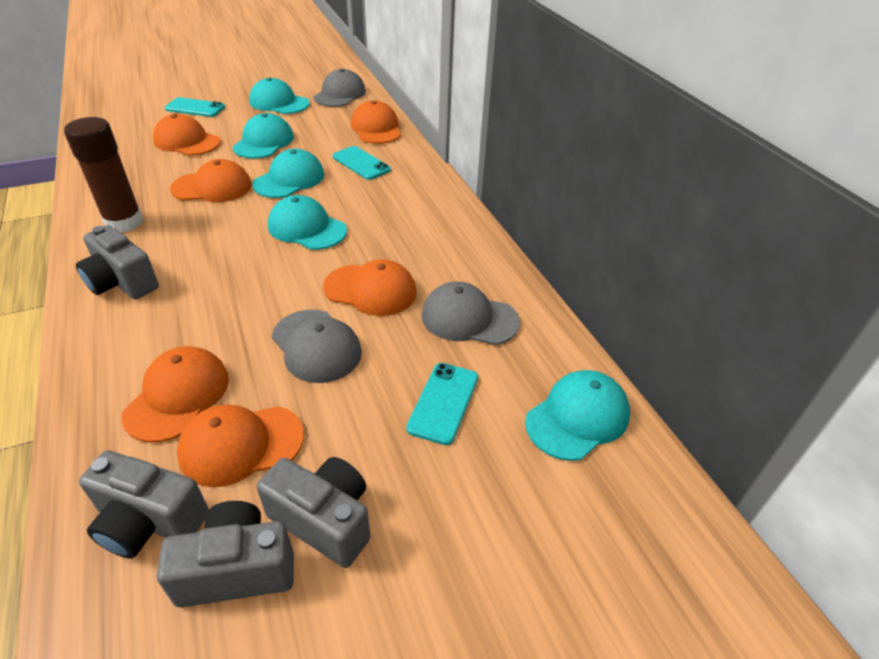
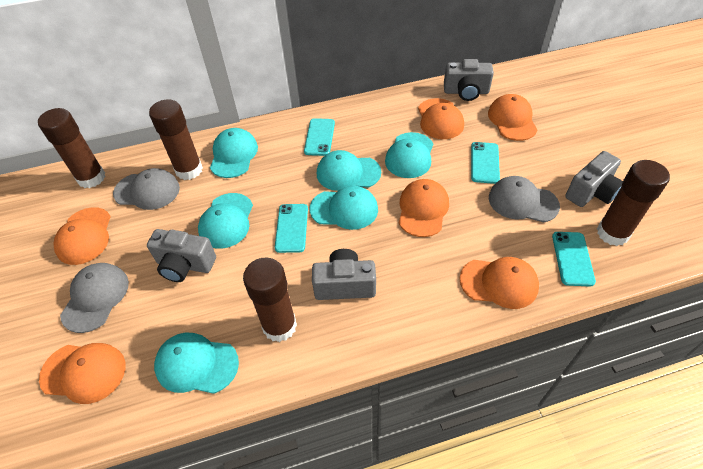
brown glue stick: 1 -> 4
turquoise cap: 5 -> 6
turquoise phone: 3 -> 4

